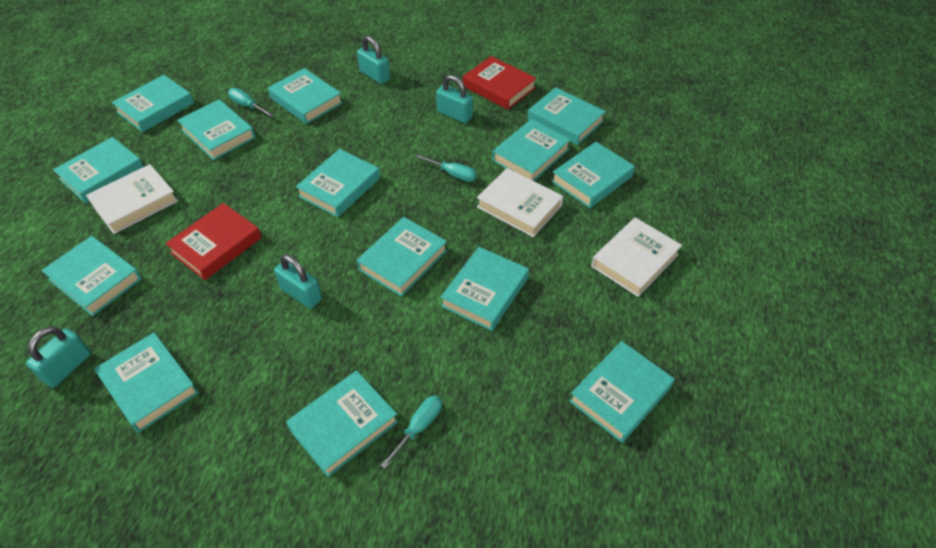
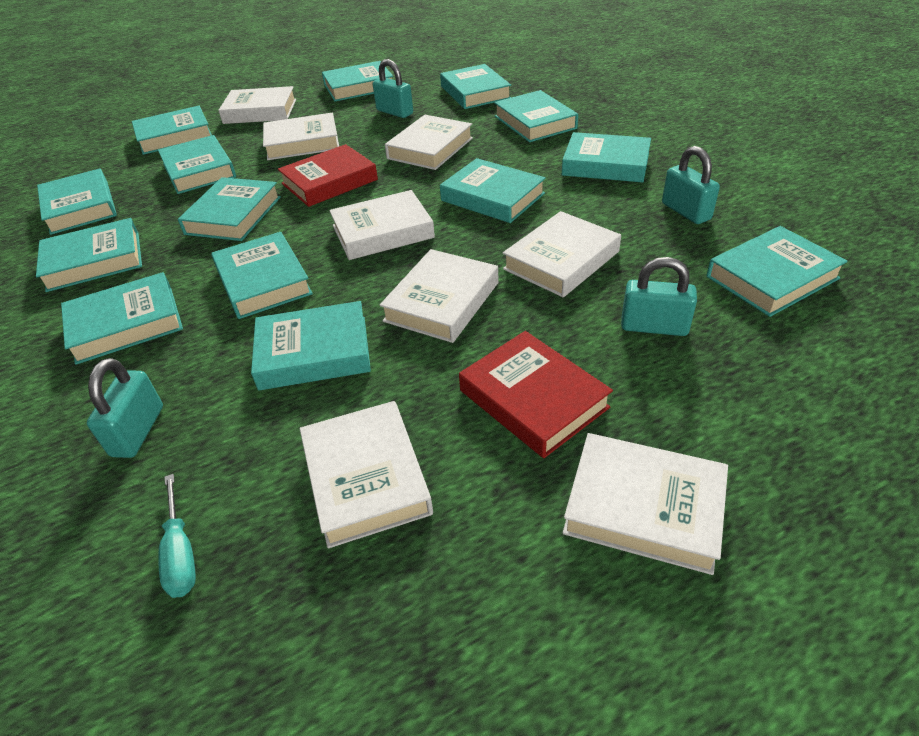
turquoise screwdriver: 3 -> 1
white book: 3 -> 8

